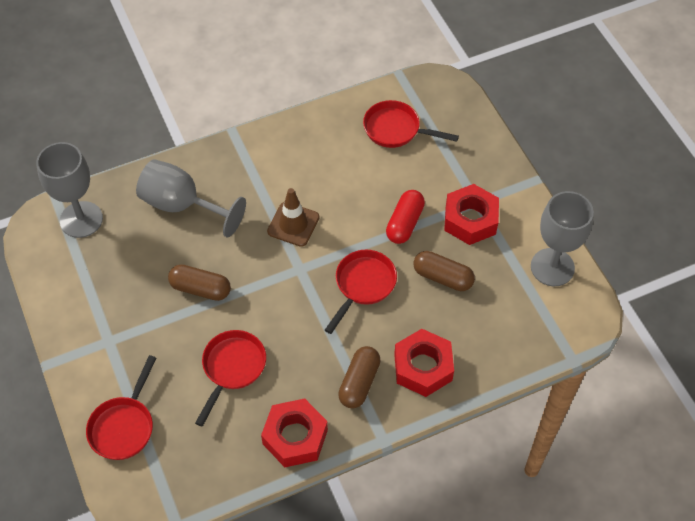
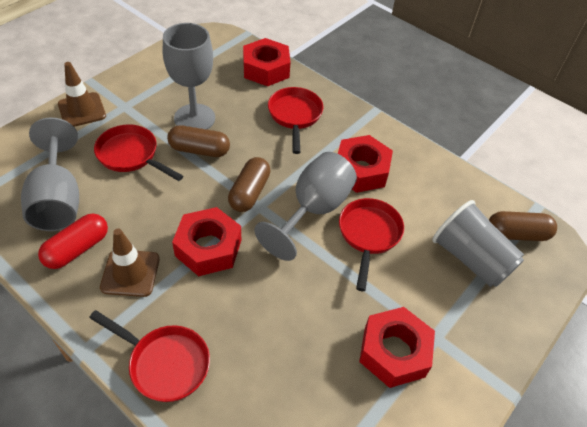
brown traffic cone: 1 -> 2
grey cup: 0 -> 1
red nut: 3 -> 4

